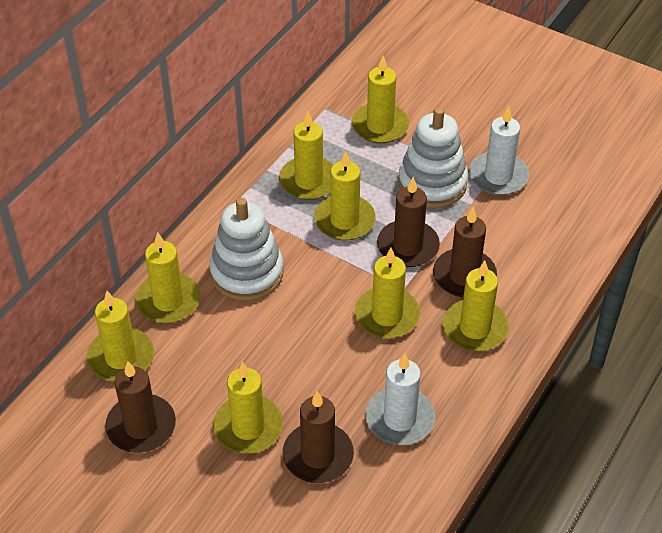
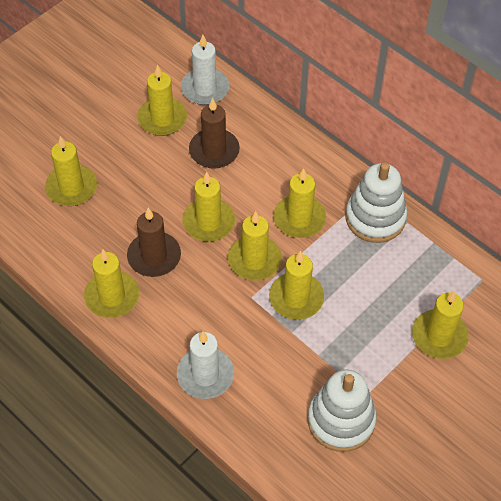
brown candle: 4 -> 2

